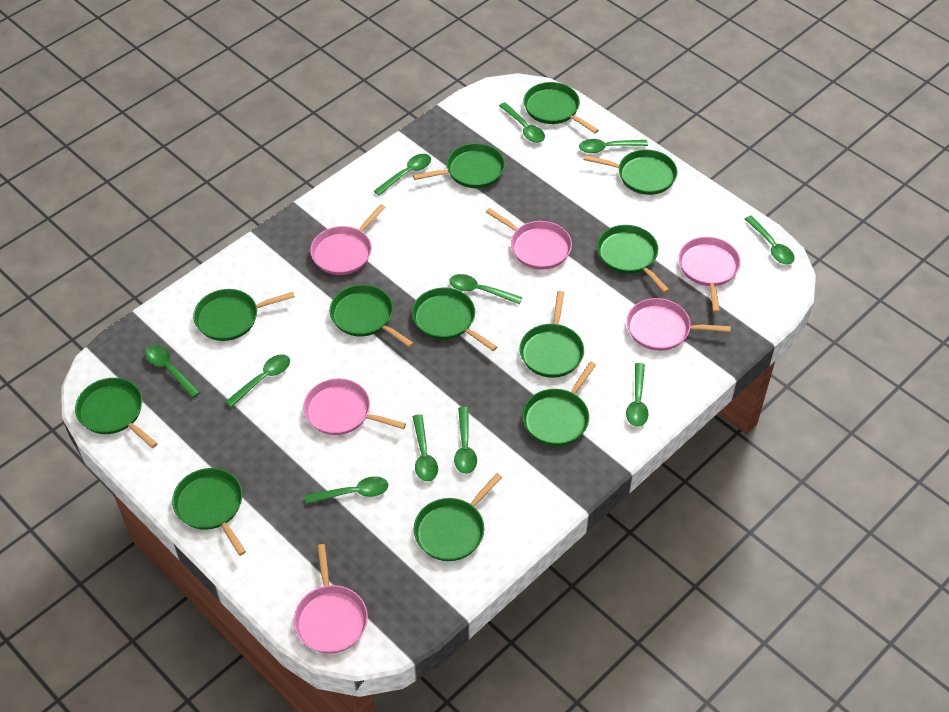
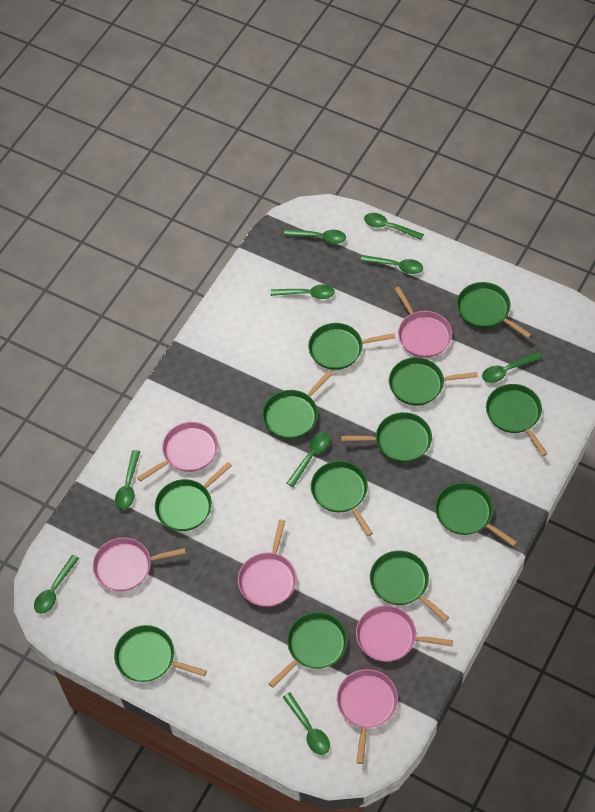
green spoon: 11 -> 9

